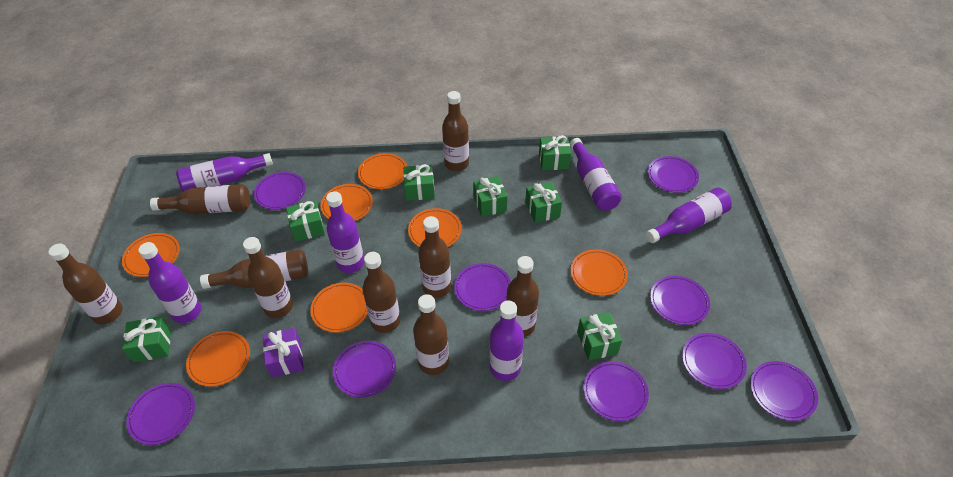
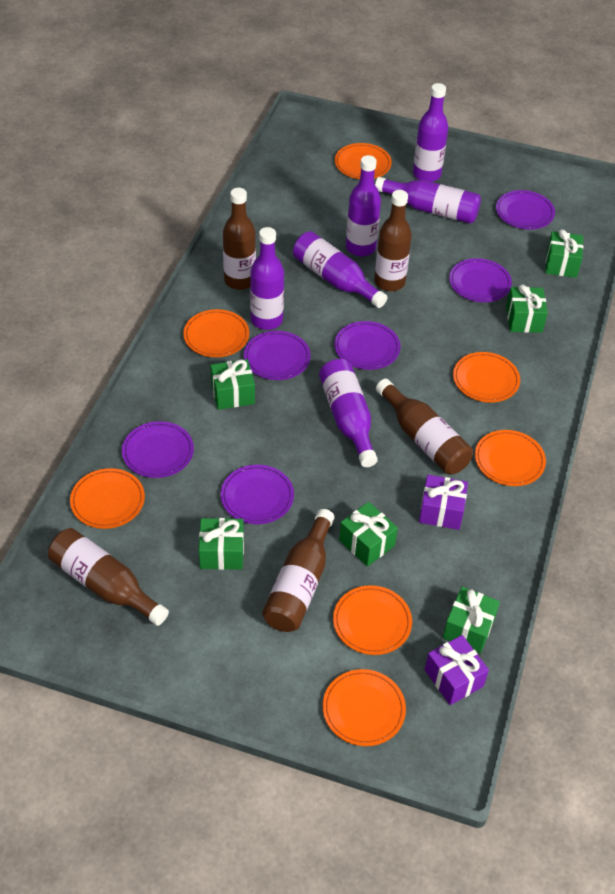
brown bottle: 9 -> 5
green gift: 7 -> 6
purple gift: 1 -> 2
purple plate: 9 -> 6

